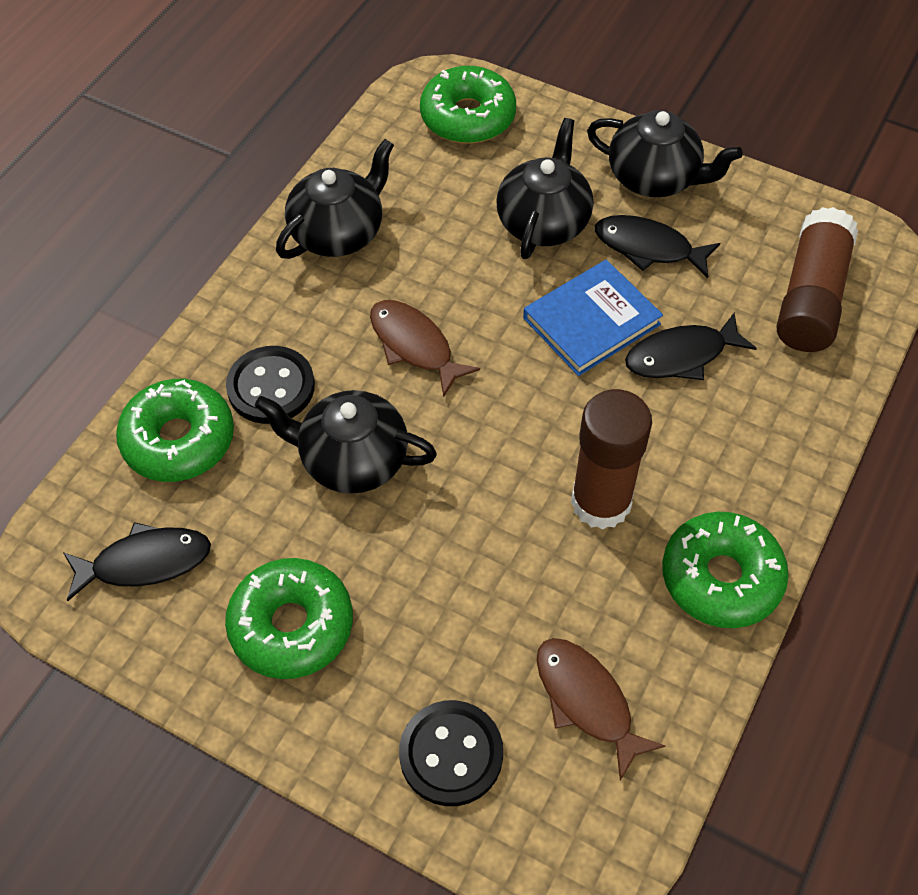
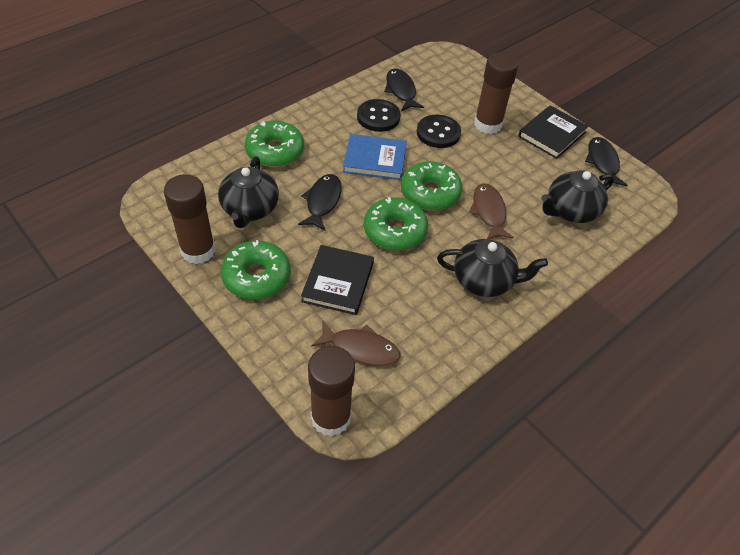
black book: 0 -> 2
black teapot: 4 -> 3
brown glue stick: 2 -> 3

